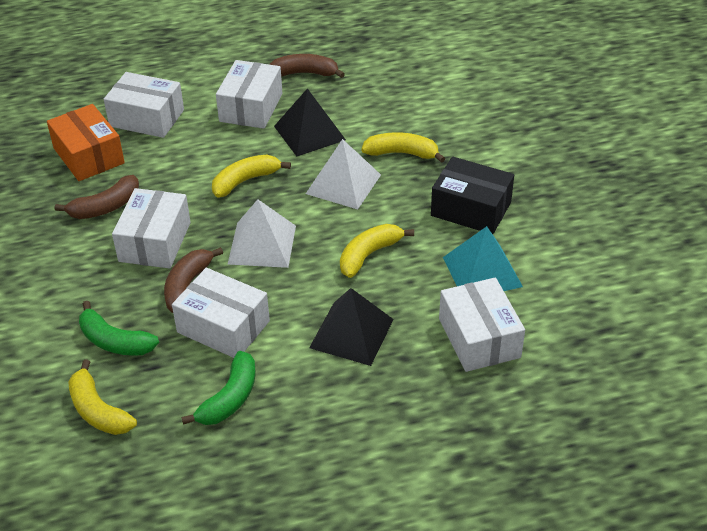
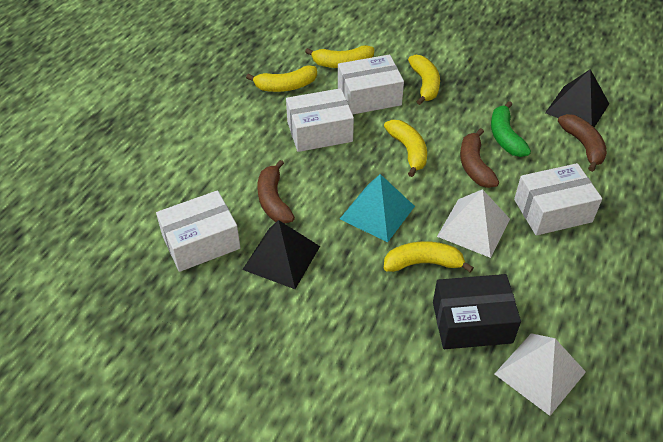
green banana: 2 -> 1
orange box: 1 -> 0
white box: 5 -> 4
yellow banana: 4 -> 5

